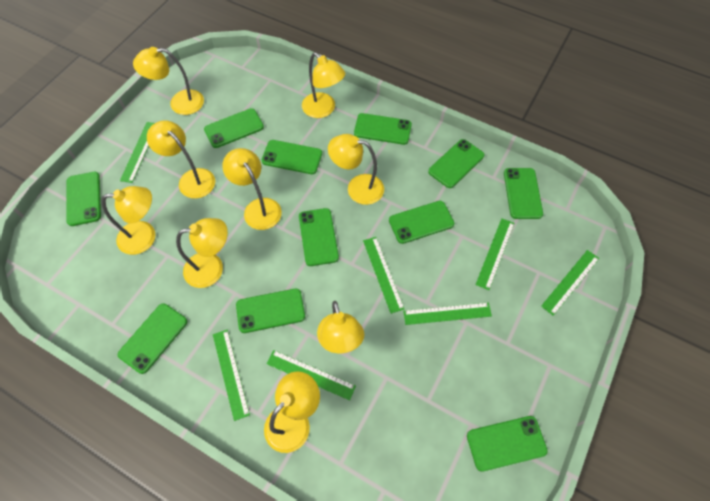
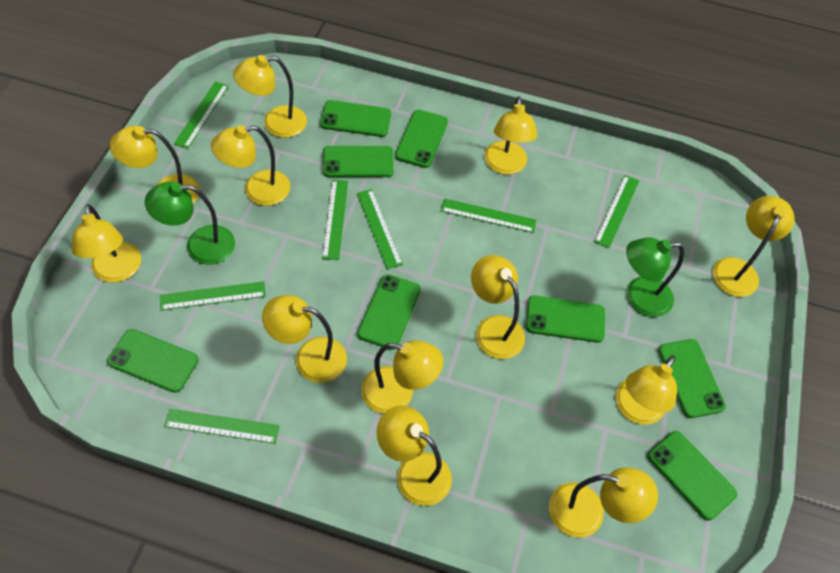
green lamp: 0 -> 2
green phone: 11 -> 8
yellow lamp: 9 -> 12

